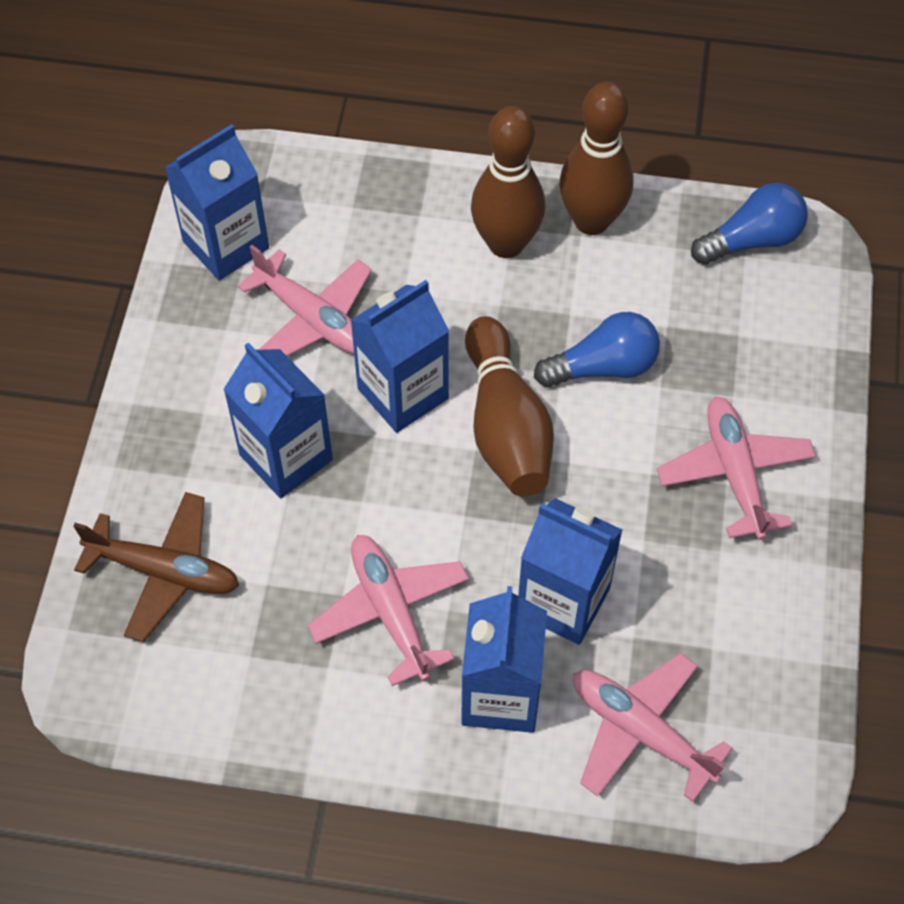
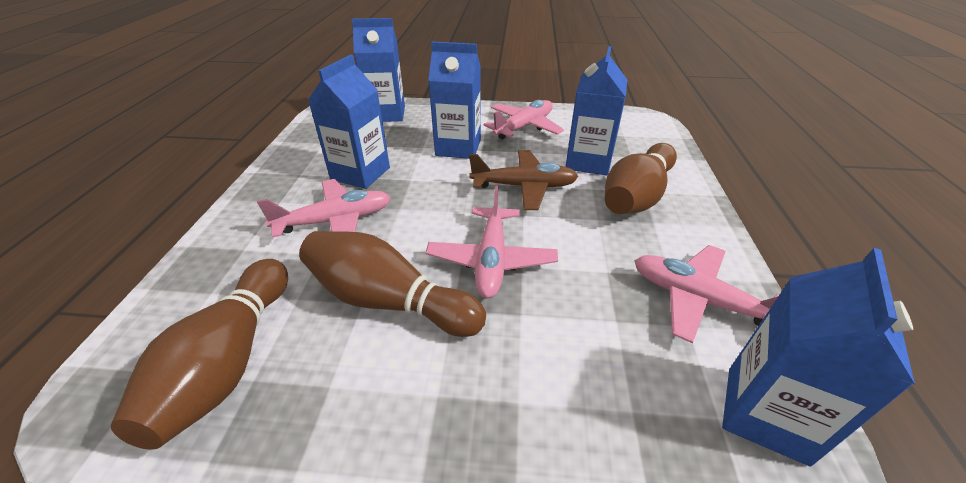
blue light bulb: 2 -> 0

